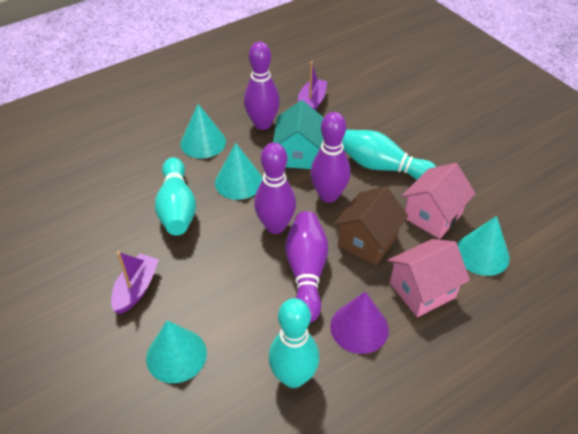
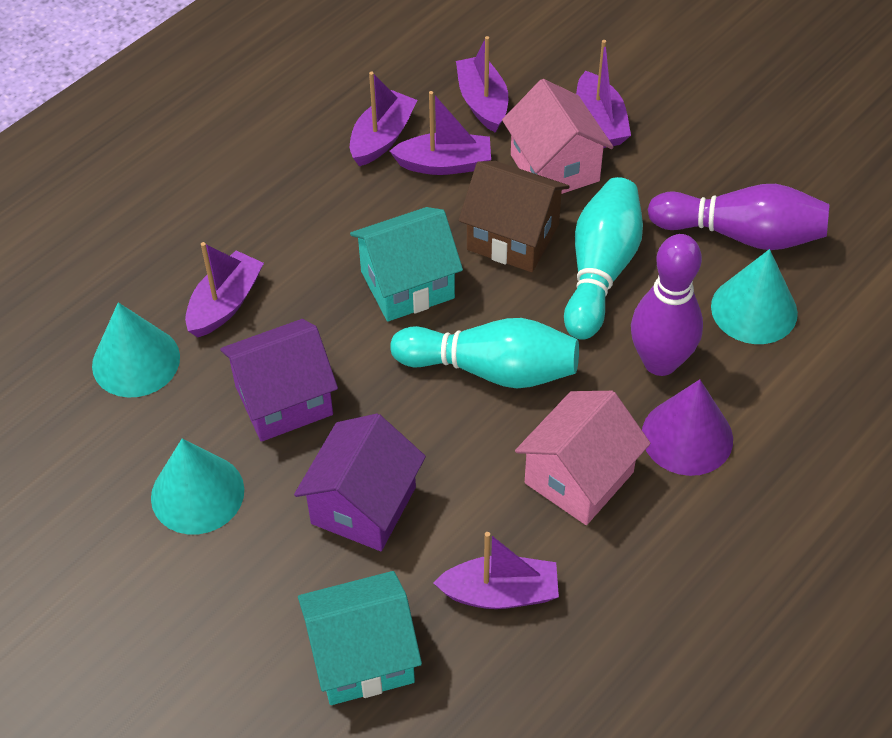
purple boat: 2 -> 6
purple bowling pin: 4 -> 2
purple house: 0 -> 2
turquoise bowling pin: 3 -> 2
turquoise cone: 4 -> 3
turquoise house: 1 -> 2

